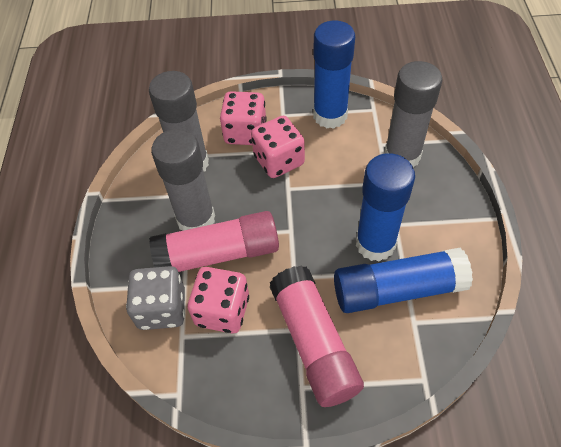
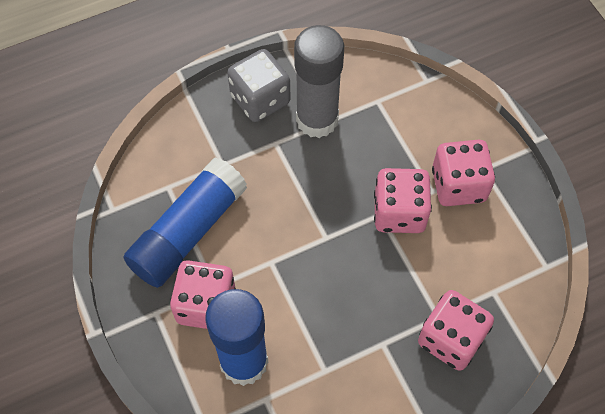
blue glue stick: 3 -> 2
grey glue stick: 3 -> 1
pink dice: 3 -> 4
pink glue stick: 2 -> 0

